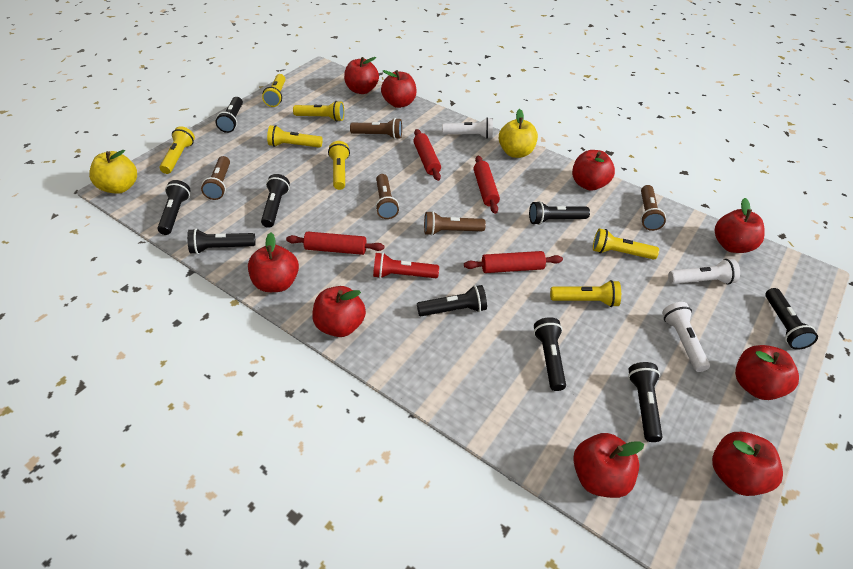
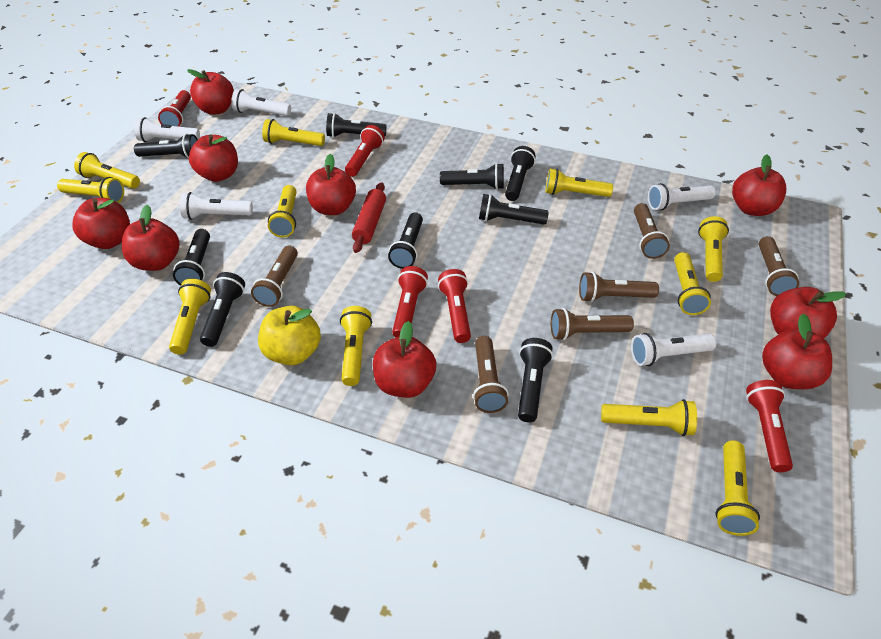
brown flashlight: 5 -> 6
red flashlight: 1 -> 5
red rolling pin: 4 -> 1
white flashlight: 3 -> 5
yellow apple: 2 -> 1
yellow flashlight: 7 -> 11

